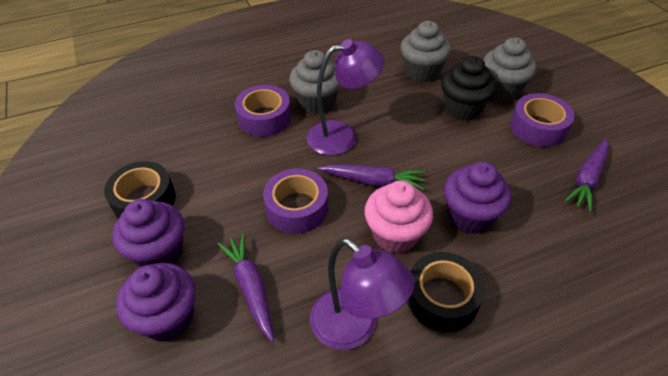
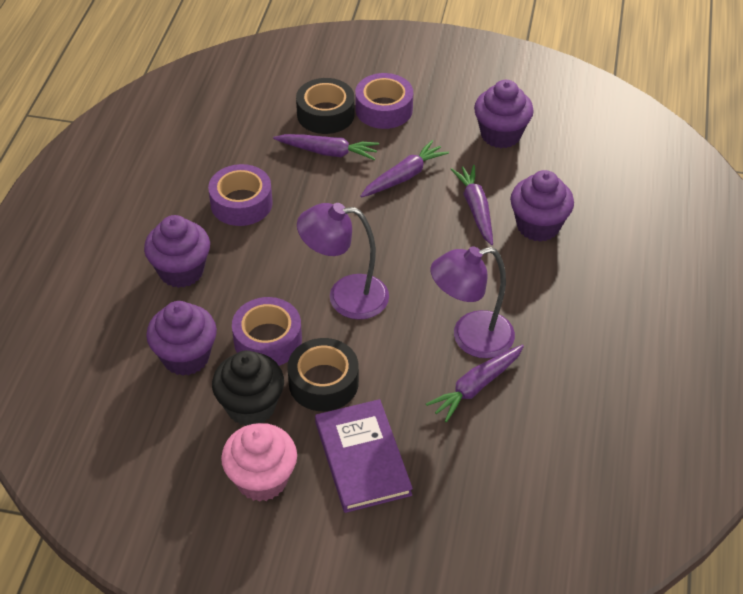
grey cupcake: 3 -> 0
purple book: 0 -> 1
purple carrot: 3 -> 4
purple cupcake: 3 -> 4

